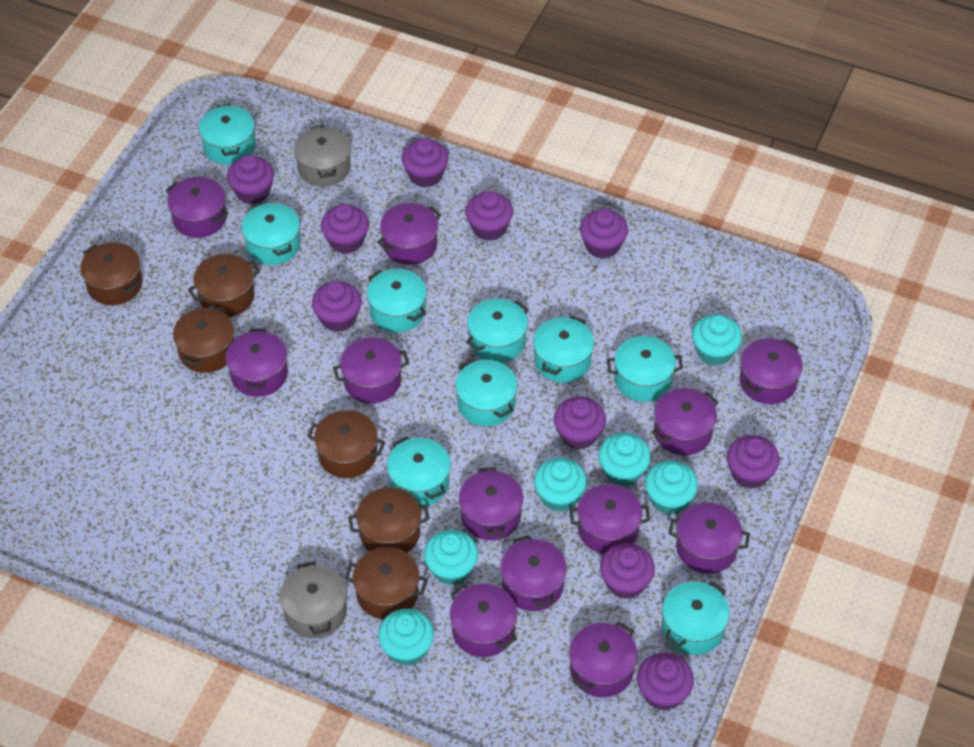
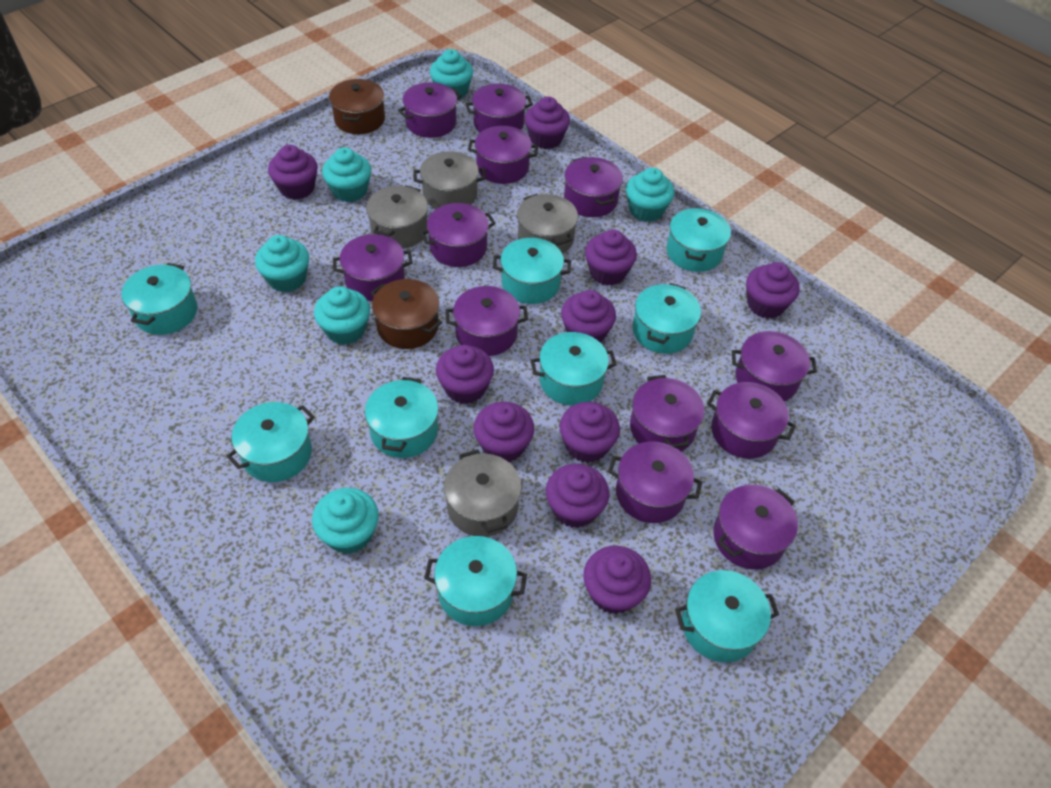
brown pot: 6 -> 2
grey pot: 2 -> 4

